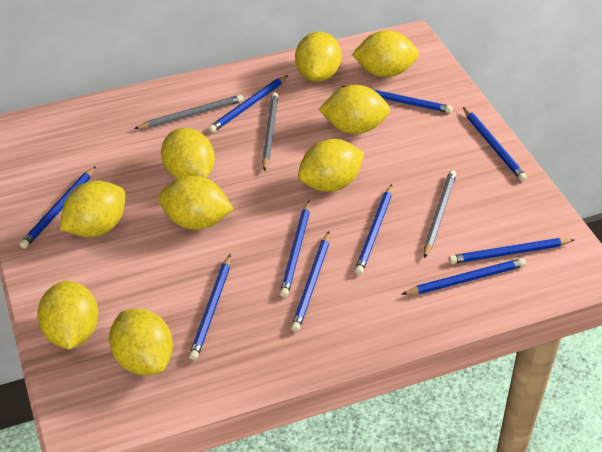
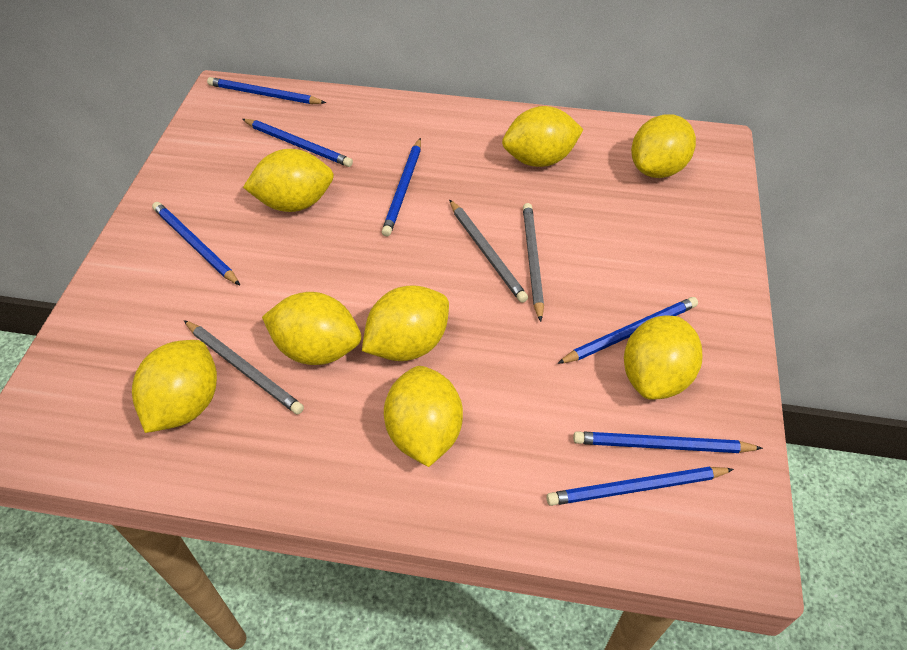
blue pencil: 10 -> 7
yellow lemon: 9 -> 8

